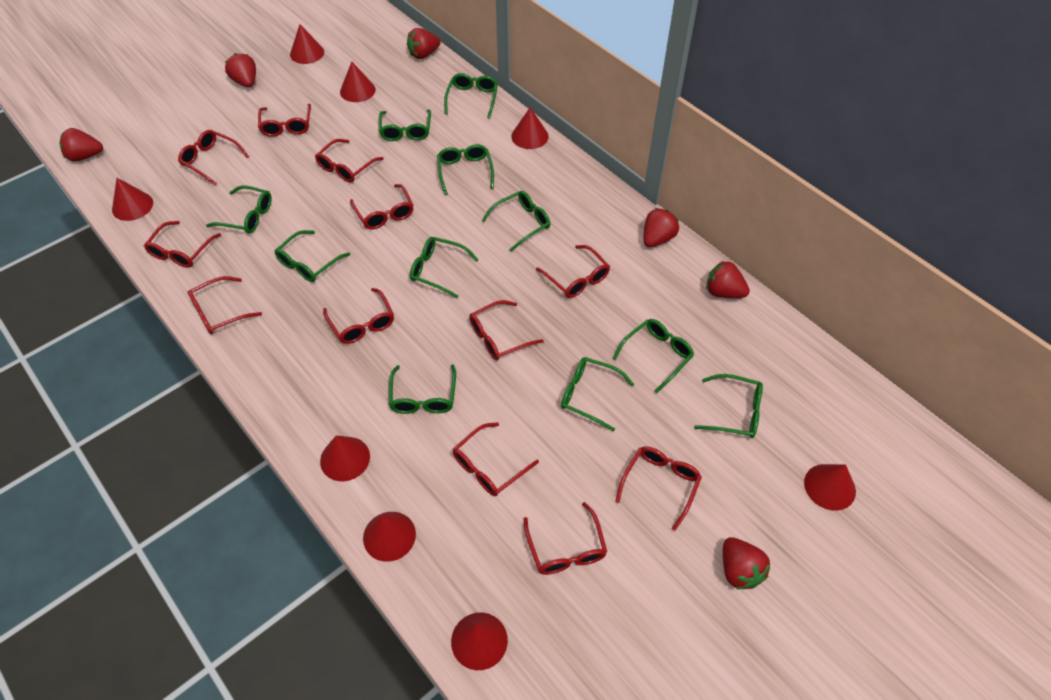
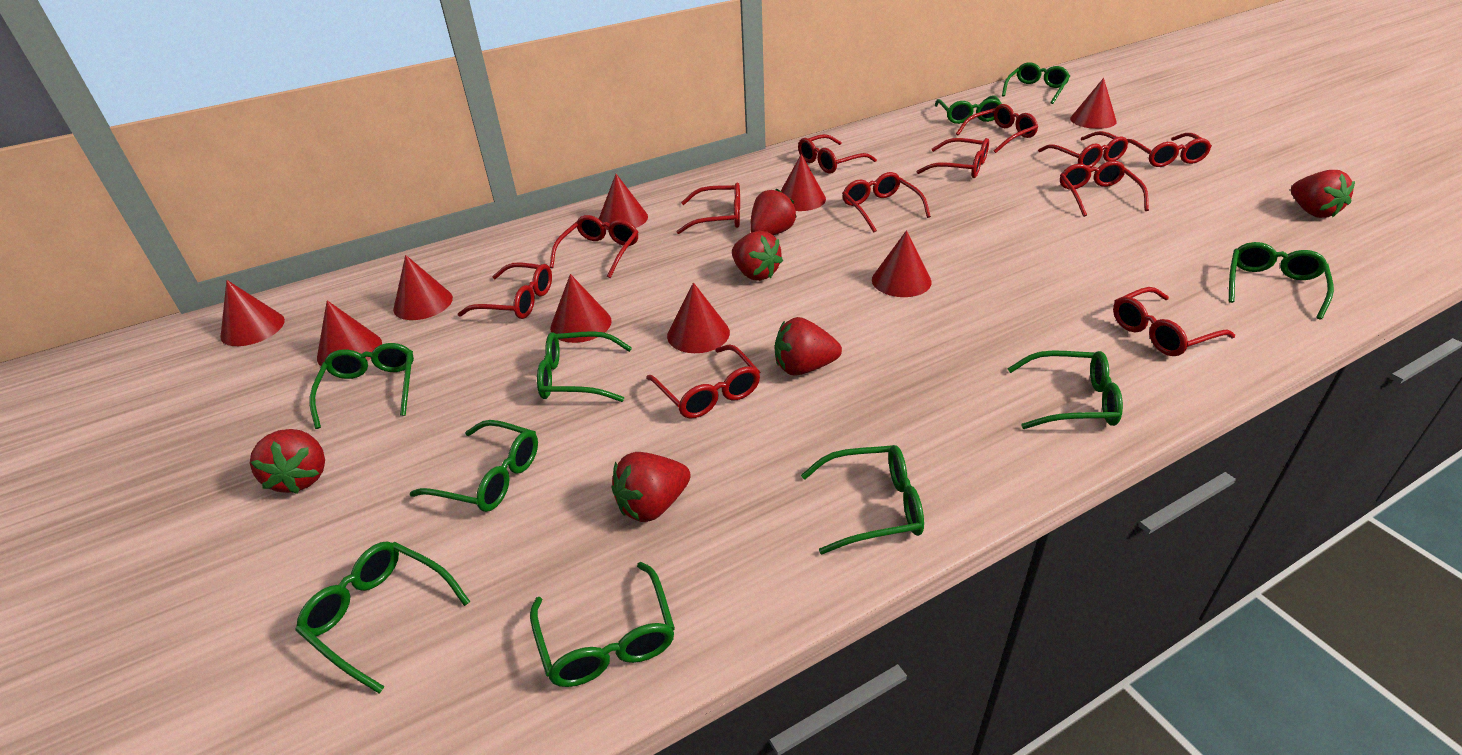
green glasses: 11 -> 10
red cone: 8 -> 9

